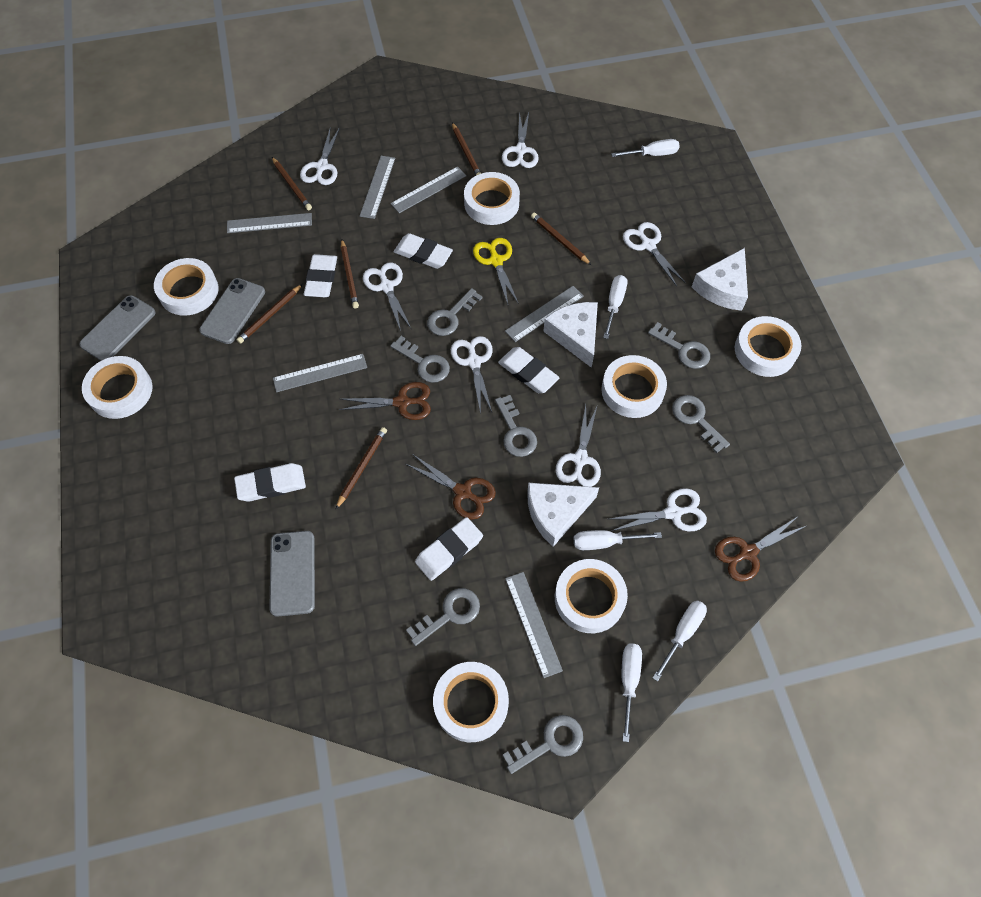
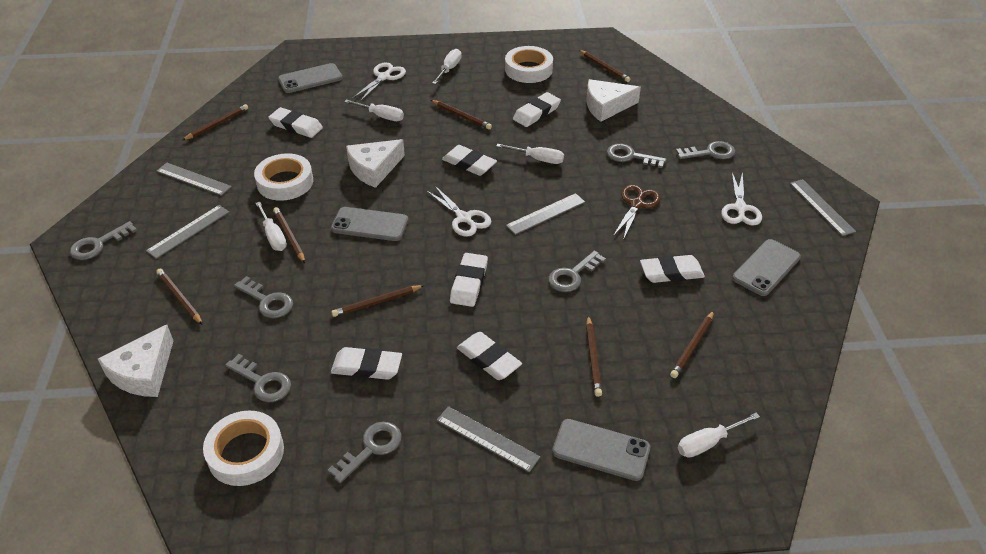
brown pencil: 6 -> 8
brown scissors: 3 -> 1
grey phone: 3 -> 4
grey ruler: 6 -> 5
white eraser: 5 -> 7
white scissors: 7 -> 3
white tape: 7 -> 3
yellow scissors: 1 -> 0

